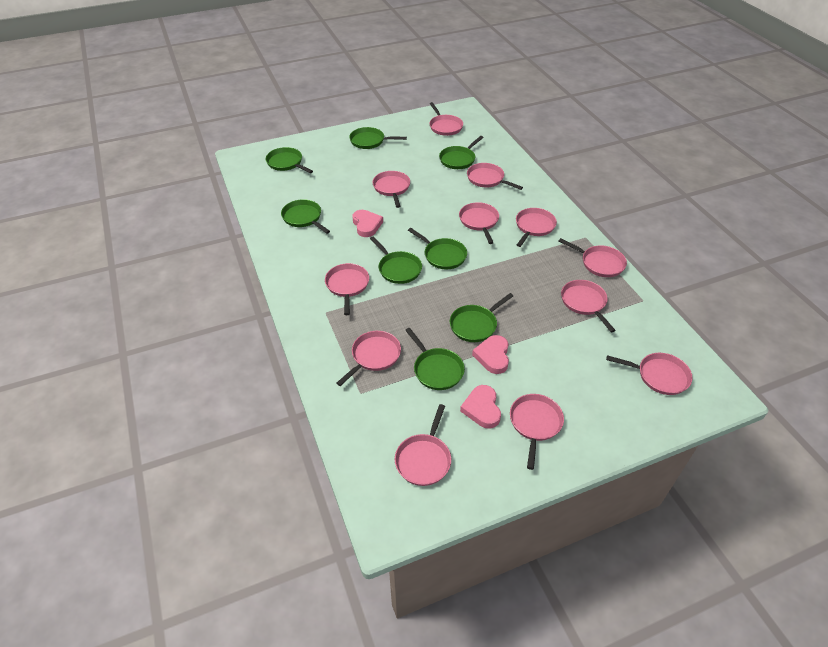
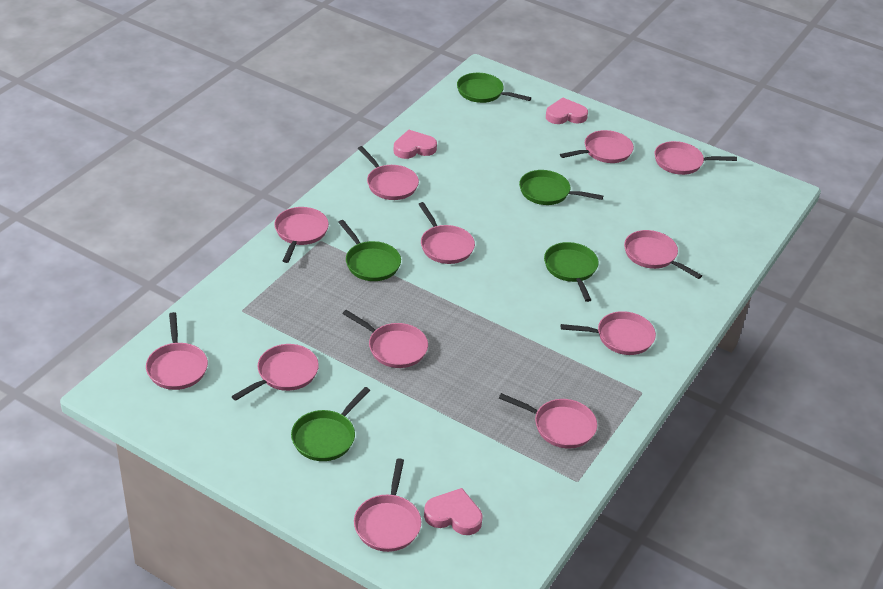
green pan: 8 -> 5

